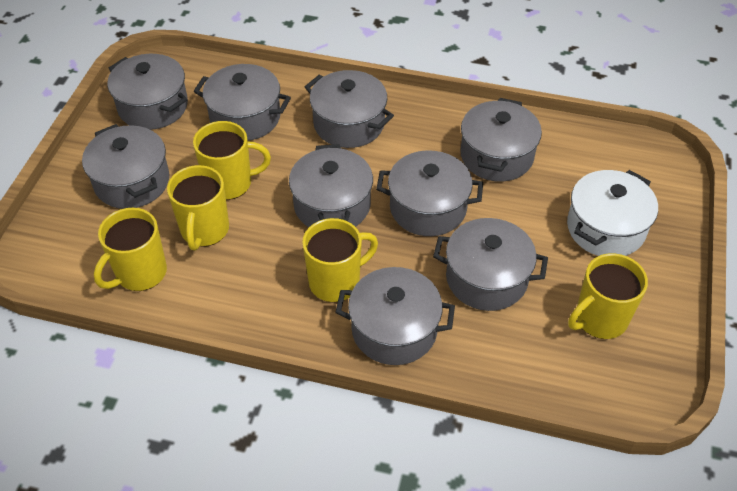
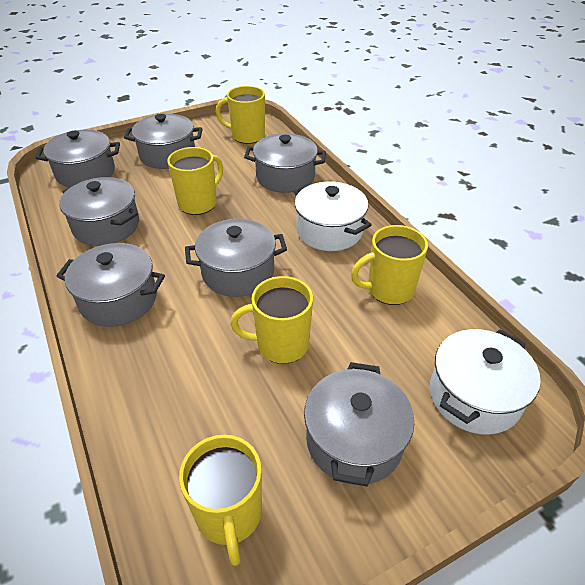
grey pot: 9 -> 7
white pot: 1 -> 2

